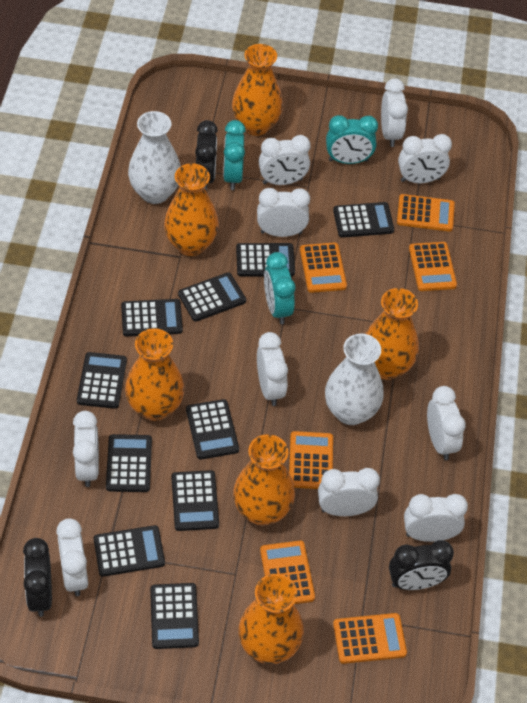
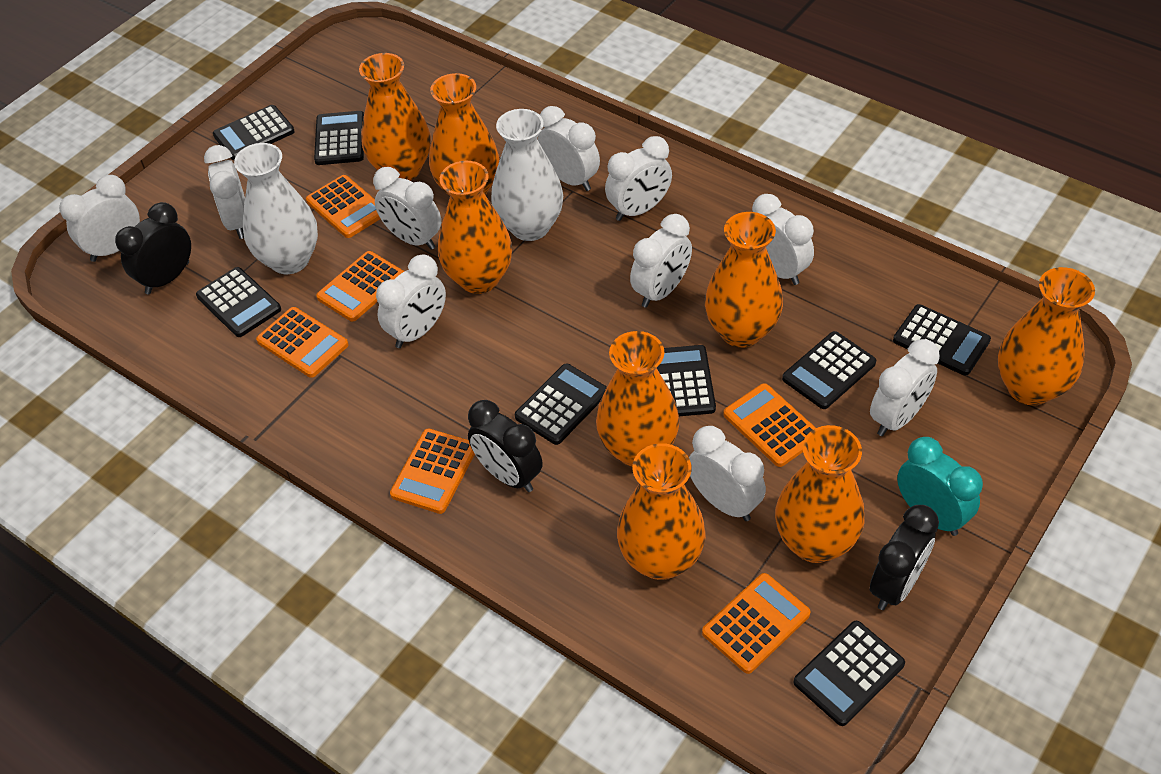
black calculator: 10 -> 8
orange vase: 6 -> 8
turquoise clock: 3 -> 1

